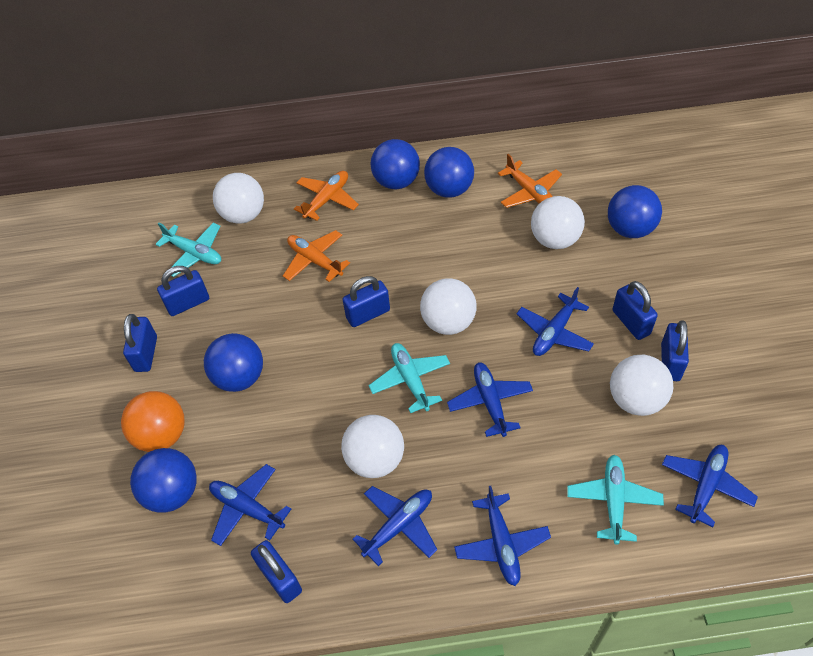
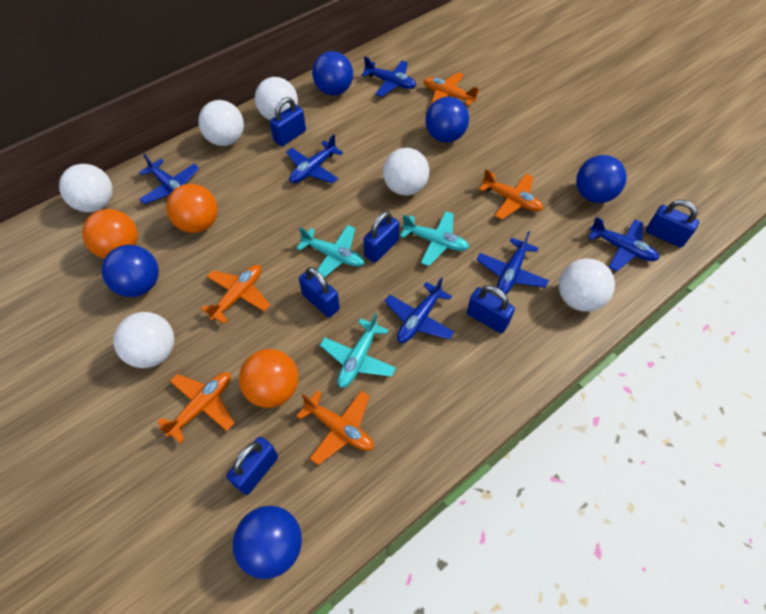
orange ball: 1 -> 3
orange plane: 3 -> 5
white ball: 5 -> 6

